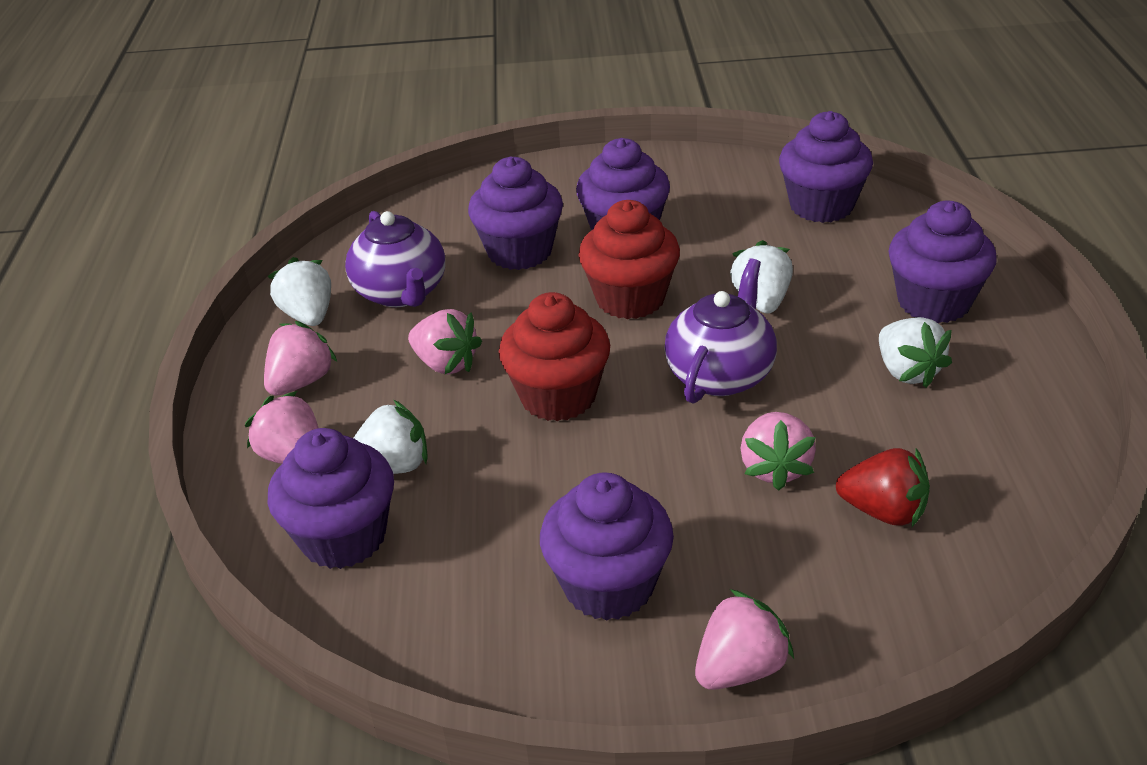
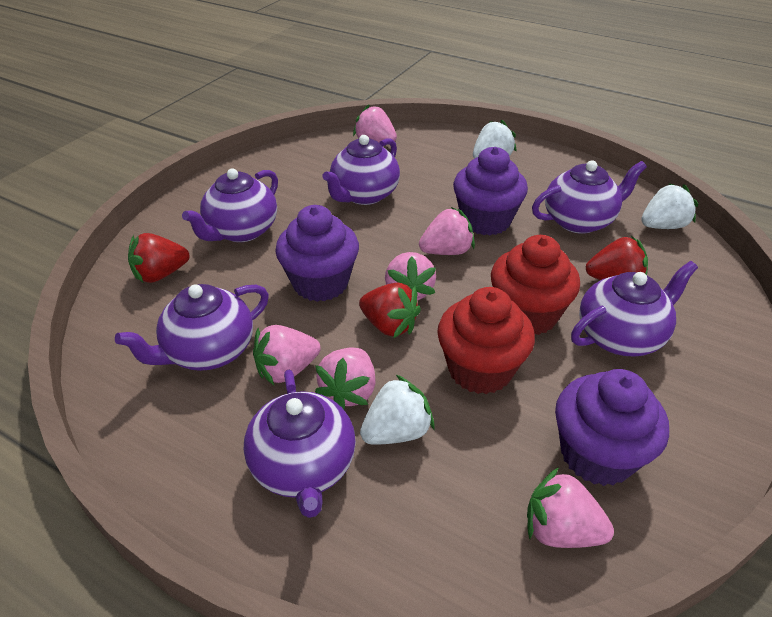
pink strawberry: 5 -> 6
purple cupcake: 6 -> 3
purple teapot: 2 -> 6
red strawberry: 1 -> 3
white strawberry: 4 -> 3

